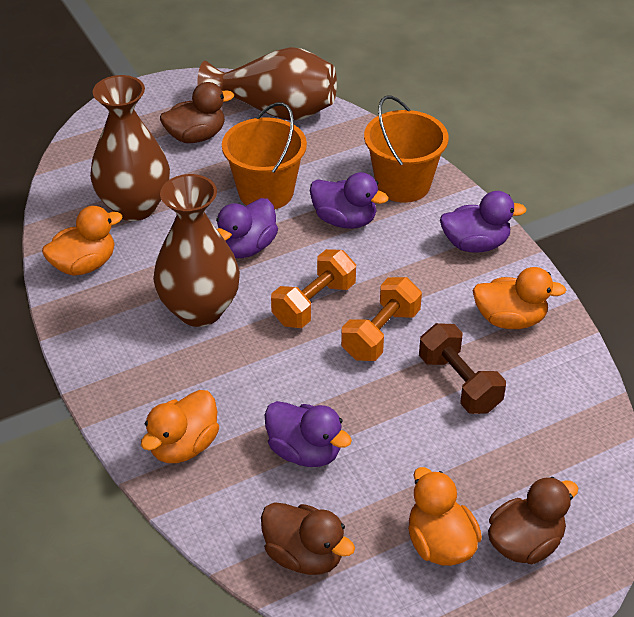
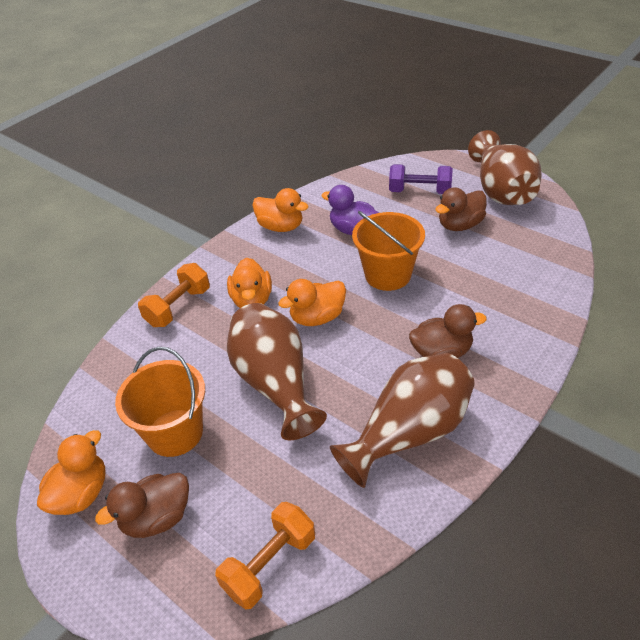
brown dumbbell: 1 -> 0
purple duck: 4 -> 1
purple dumbbell: 0 -> 1

